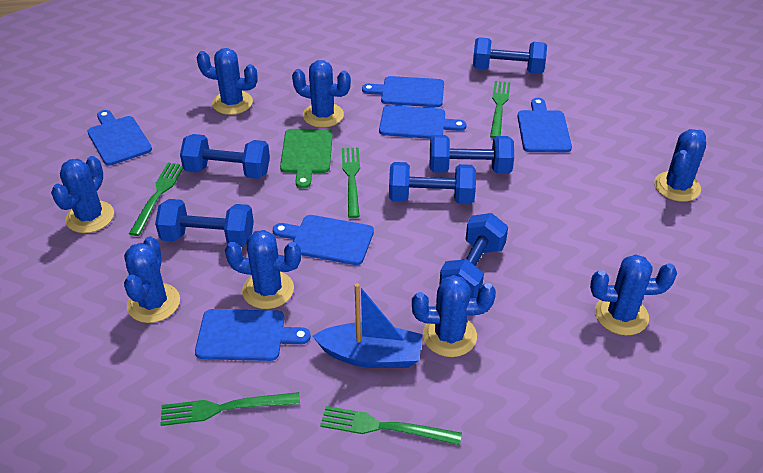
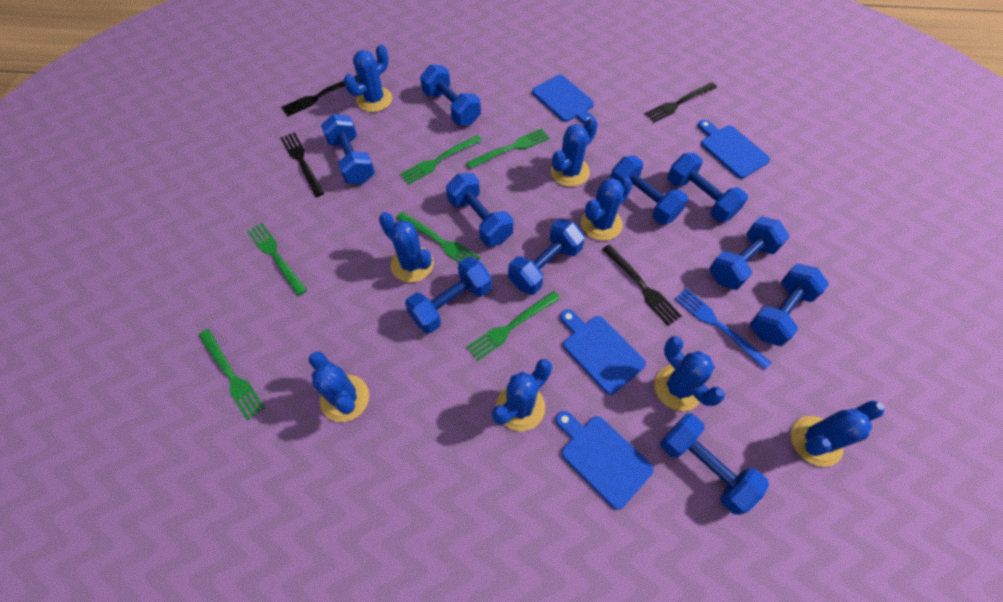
black fork: 0 -> 4
blue boat: 1 -> 0
blue cutting board: 6 -> 4
blue dumbbell: 6 -> 10
blue fork: 0 -> 1
green cutting board: 1 -> 0
green fork: 5 -> 6

